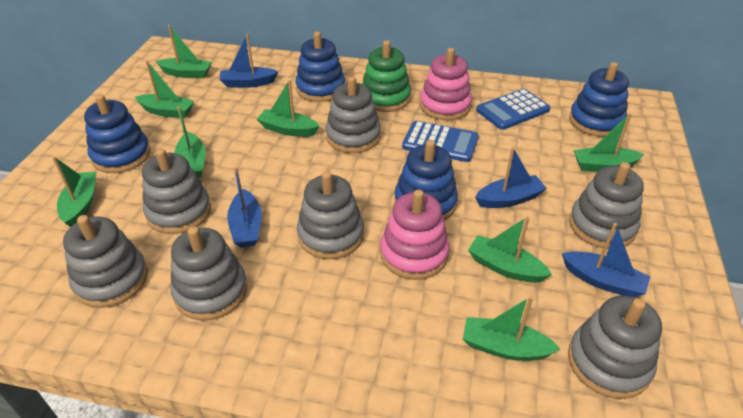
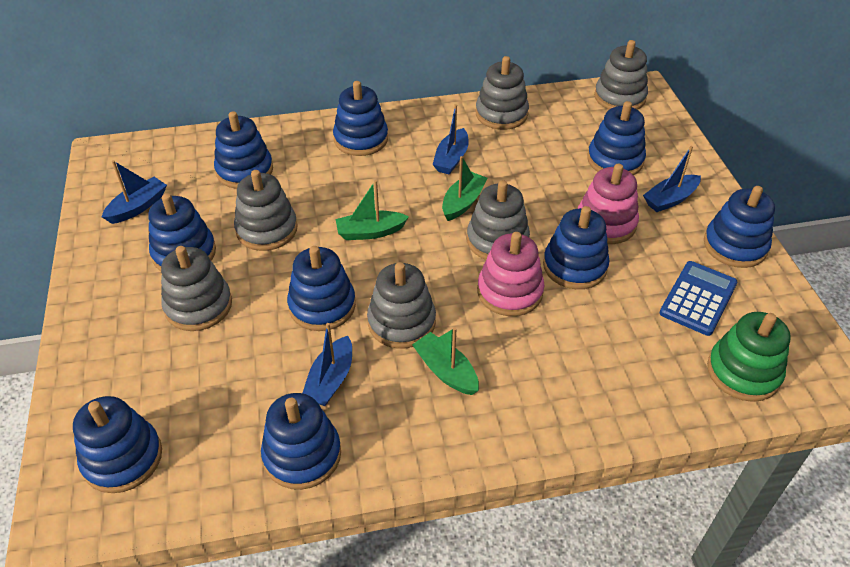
blue calculator: 2 -> 1
blue stacking toy: 4 -> 9
green boat: 8 -> 3
grey stacking toy: 7 -> 6

